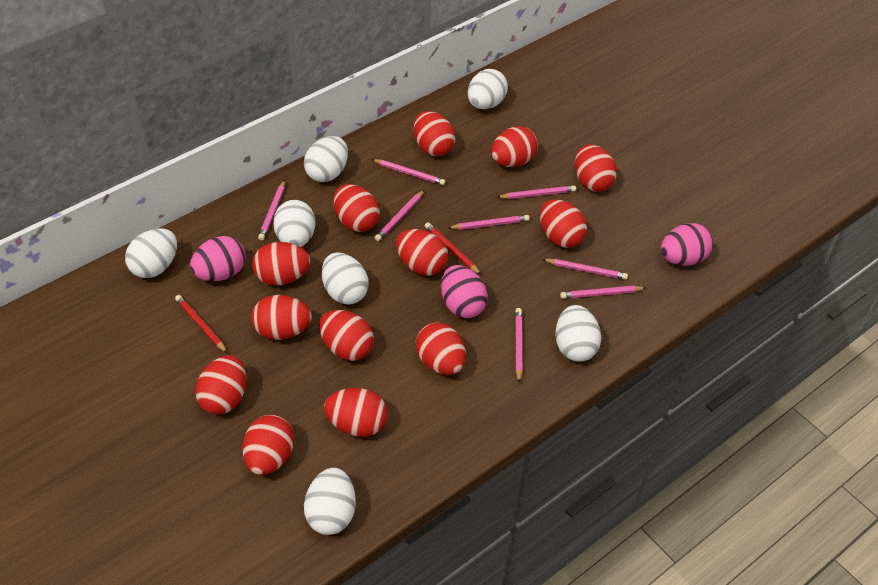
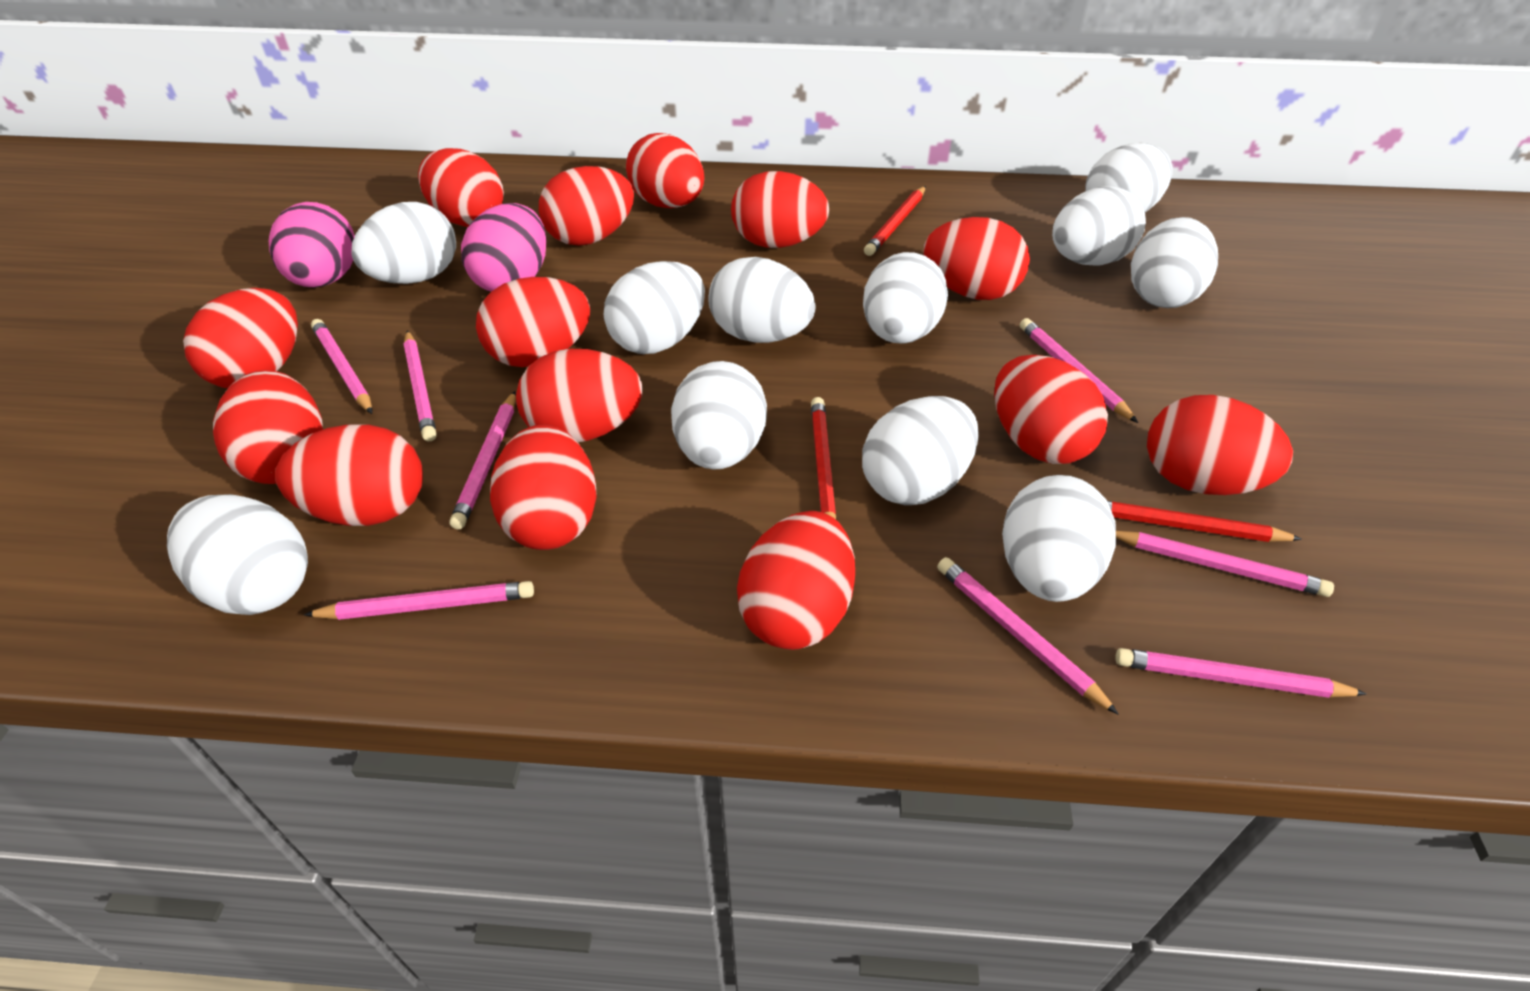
pink egg: 3 -> 2
red egg: 13 -> 14
red pencil: 2 -> 3
white egg: 7 -> 11

